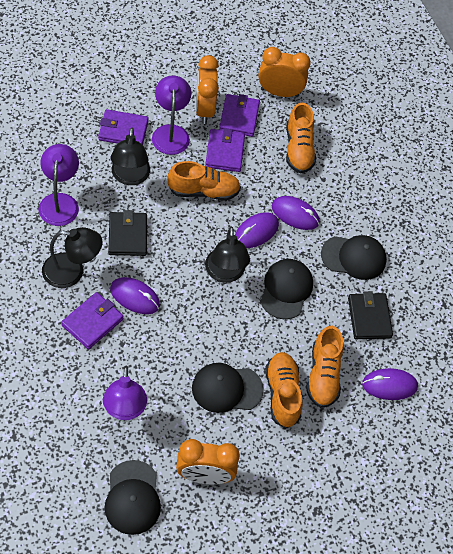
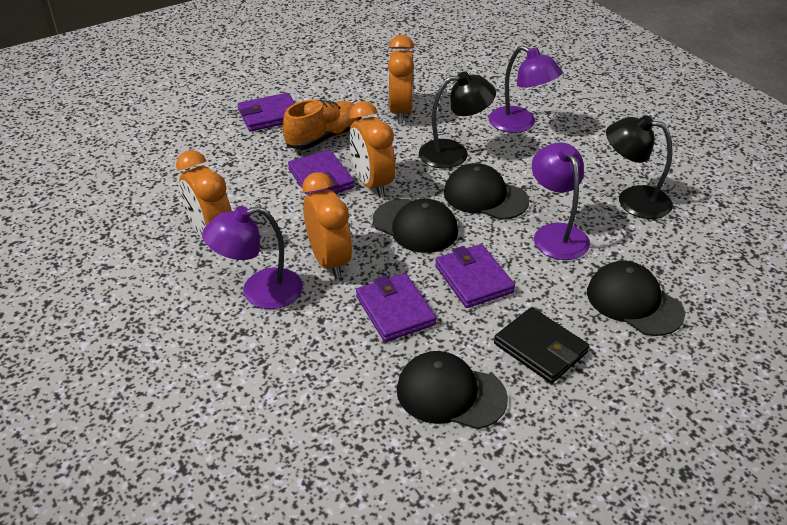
black lamp: 3 -> 2
black wallet: 2 -> 1
orange clock: 3 -> 4
orange shoe: 4 -> 1
purple mouse: 4 -> 0

